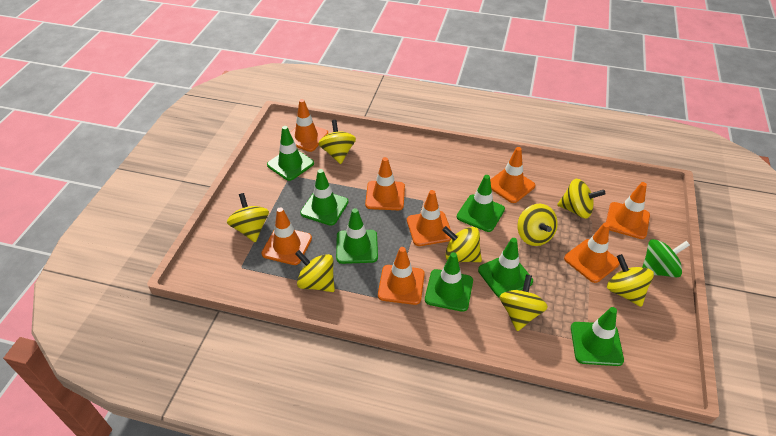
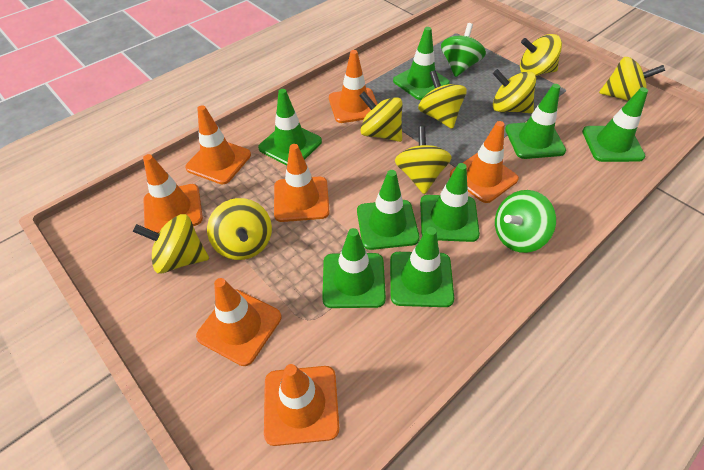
green spinning top: 1 -> 2
green traffic cone: 7 -> 8
orange traffic cone: 8 -> 7

